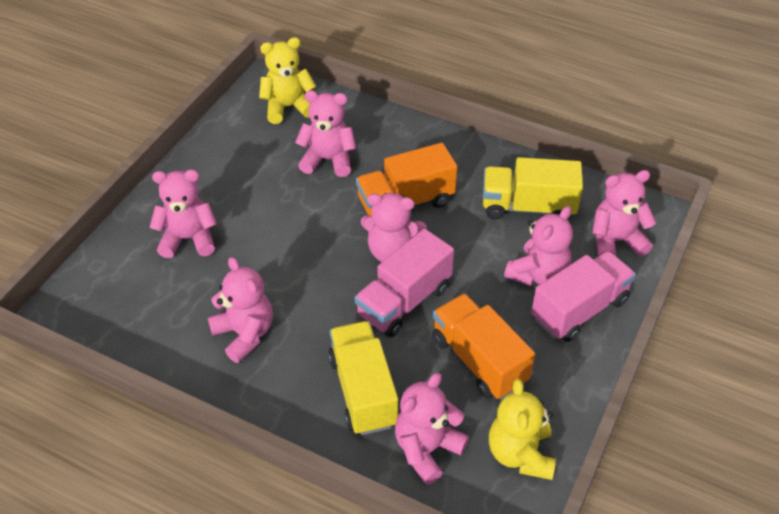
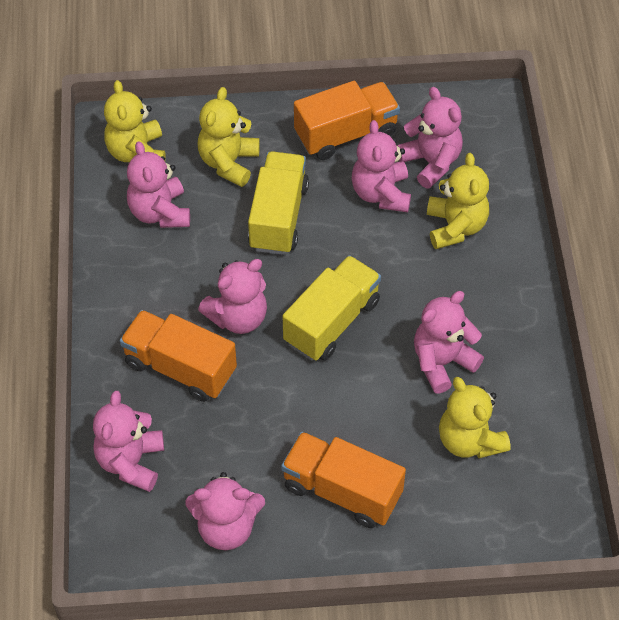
orange truck: 2 -> 3
pink truck: 2 -> 0
yellow teddy bear: 2 -> 4

